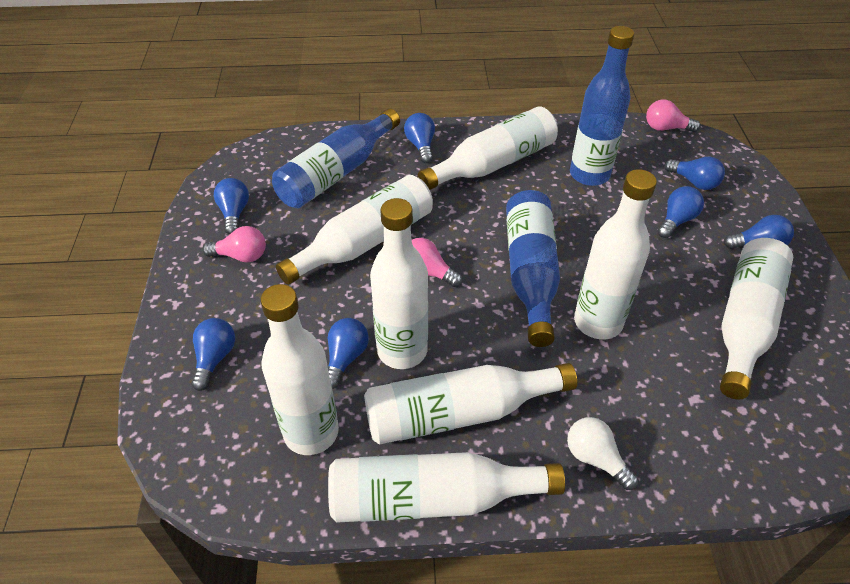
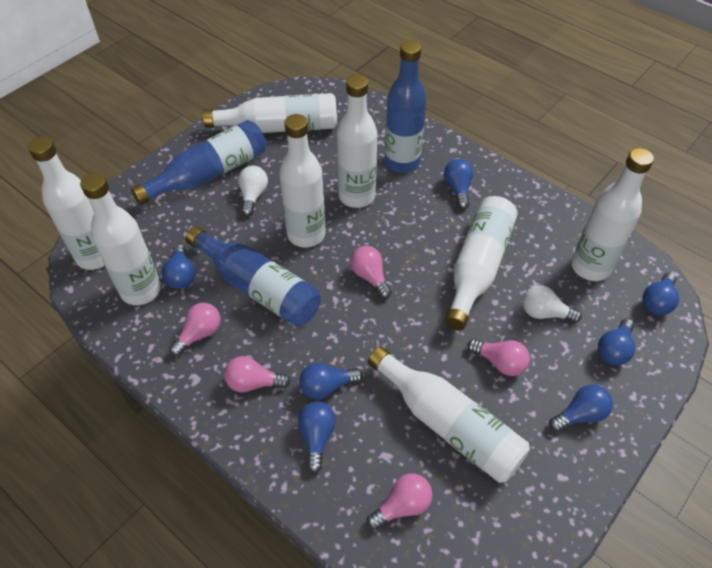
pink light bulb: 3 -> 5
white light bulb: 1 -> 2

